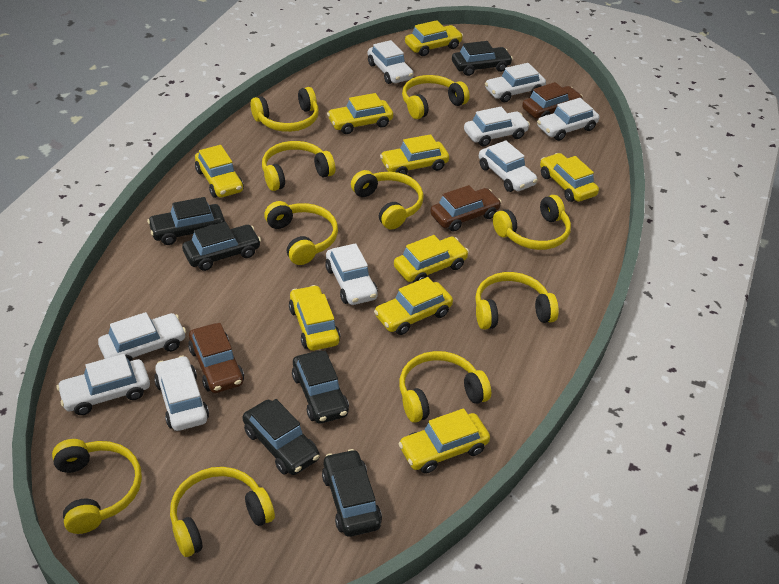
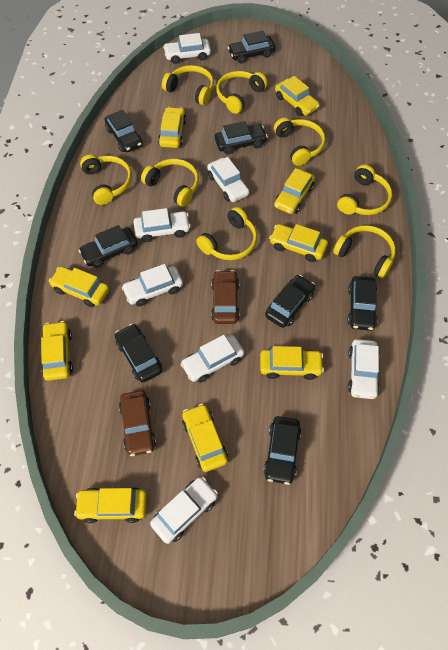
black car: 6 -> 8
brown car: 3 -> 2
white car: 9 -> 7
yellow headphones: 10 -> 8

